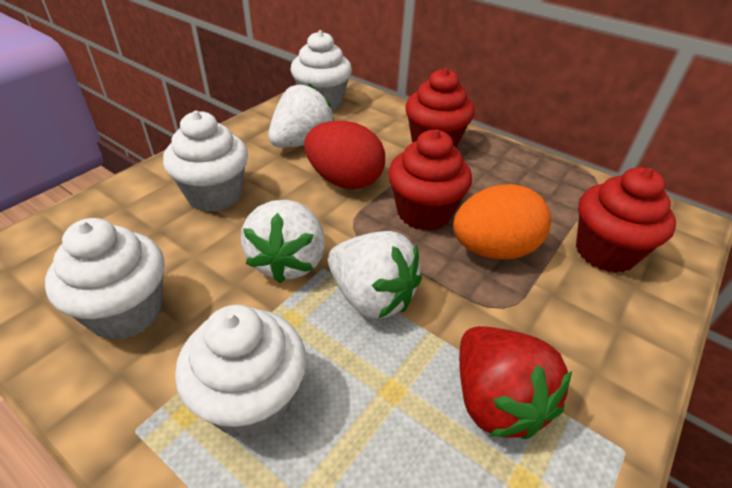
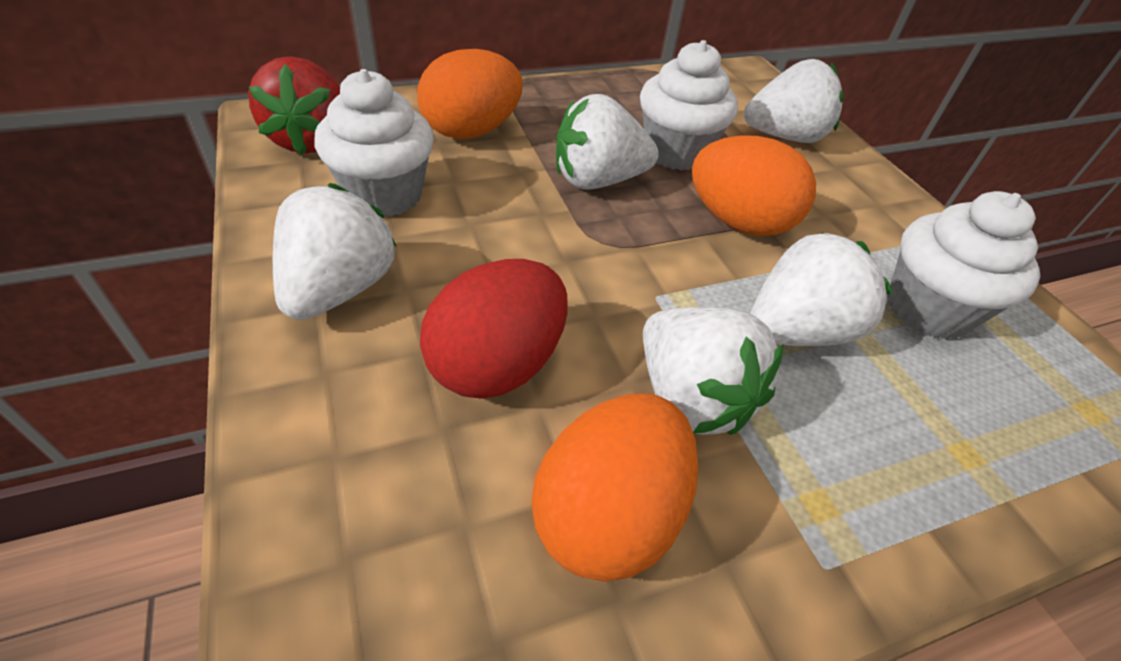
orange egg: 1 -> 3
red cupcake: 3 -> 0
white cupcake: 4 -> 3
white strawberry: 3 -> 5

